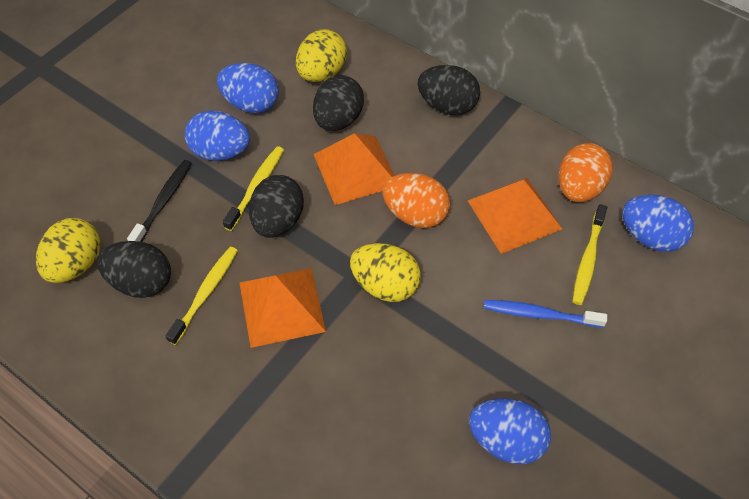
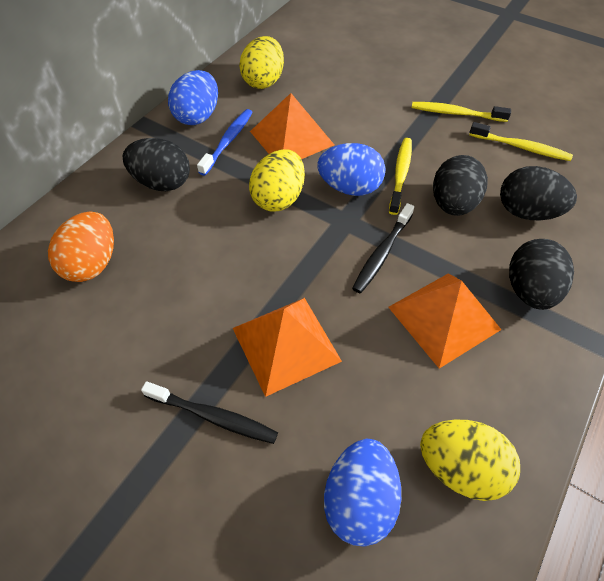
black toothbrush: 1 -> 2
blue egg: 4 -> 3
orange egg: 2 -> 1

